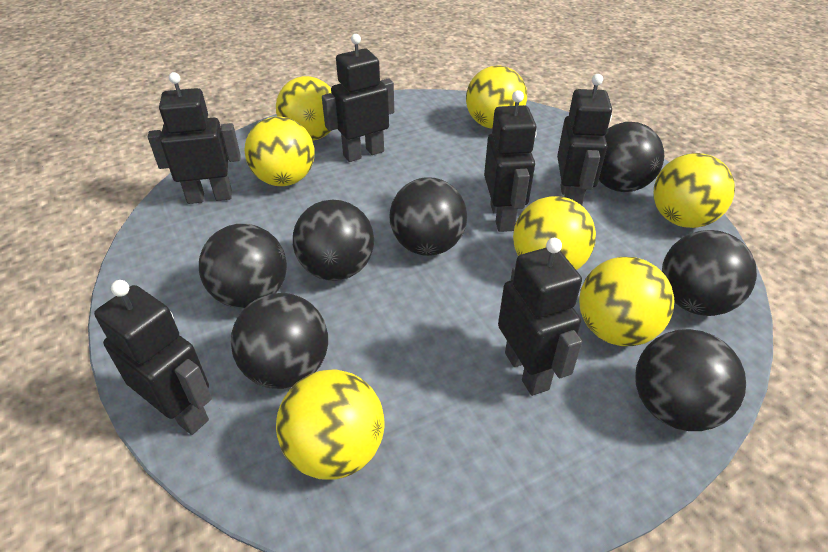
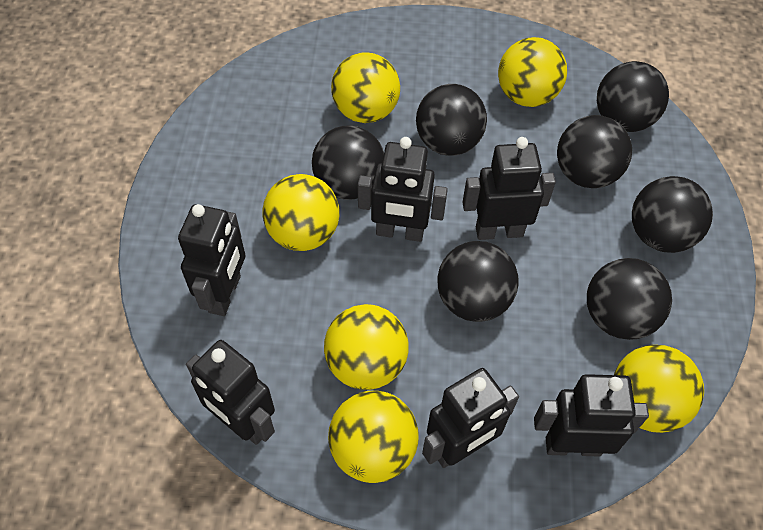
yellow ball: 7 -> 6

